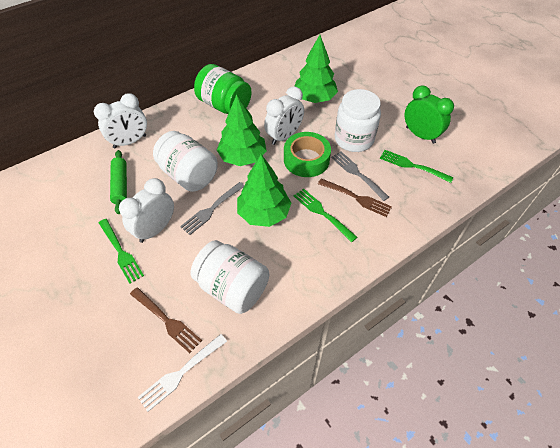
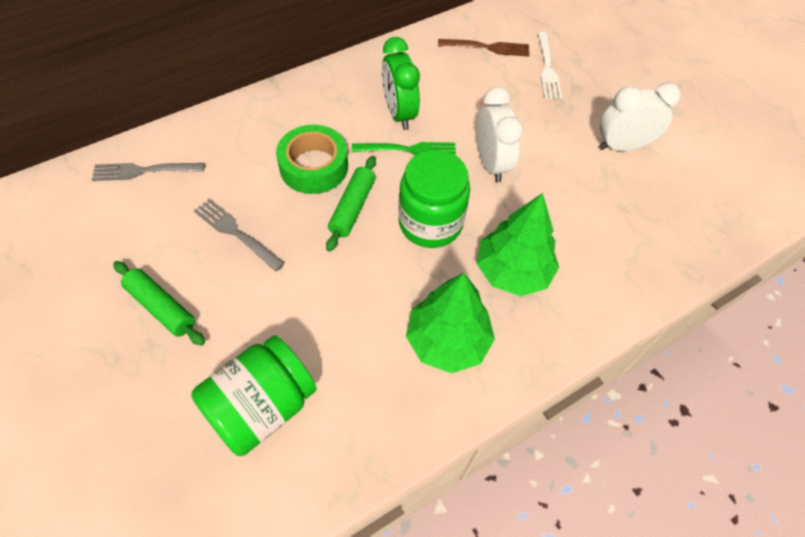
brown fork: 2 -> 1
green fork: 3 -> 1
green jar: 1 -> 2
green rolling pin: 1 -> 2
green tree: 3 -> 2
white clock: 3 -> 2
white jar: 3 -> 0

